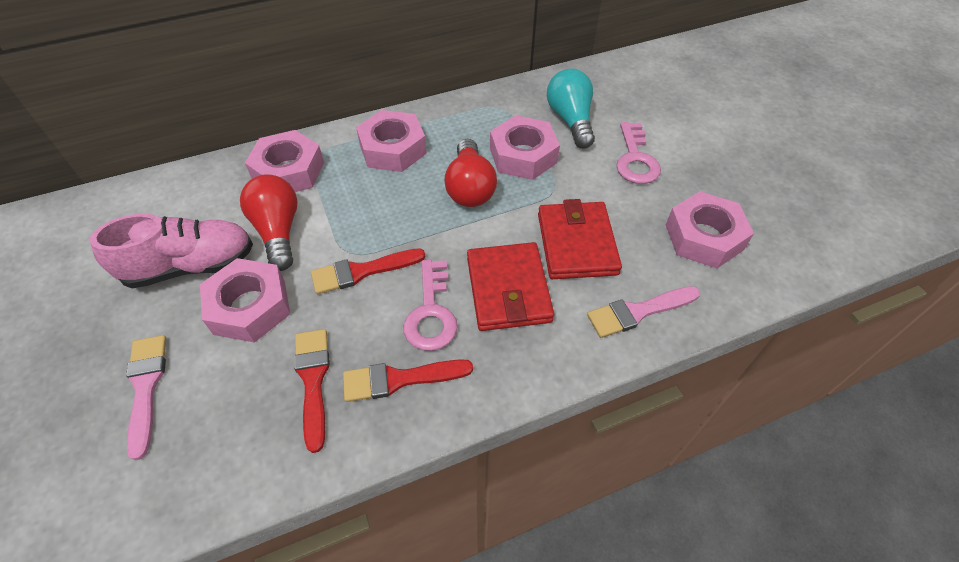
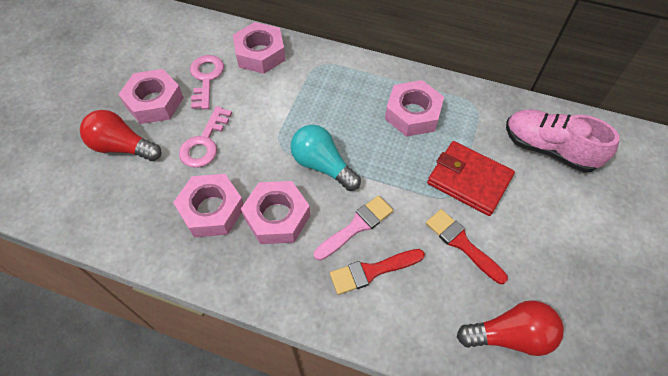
pink brush: 2 -> 1
red brush: 3 -> 2
red wallet: 2 -> 1

